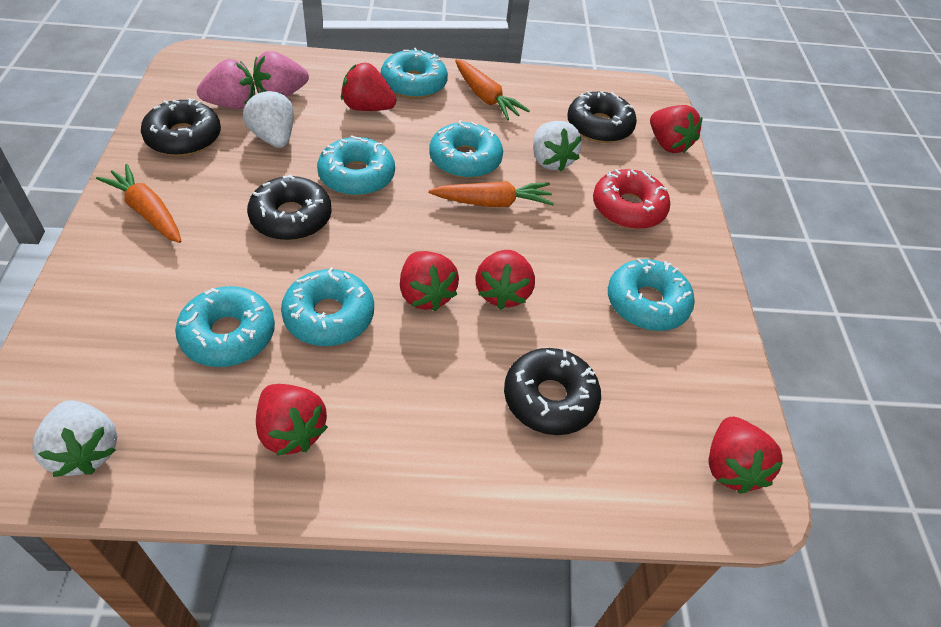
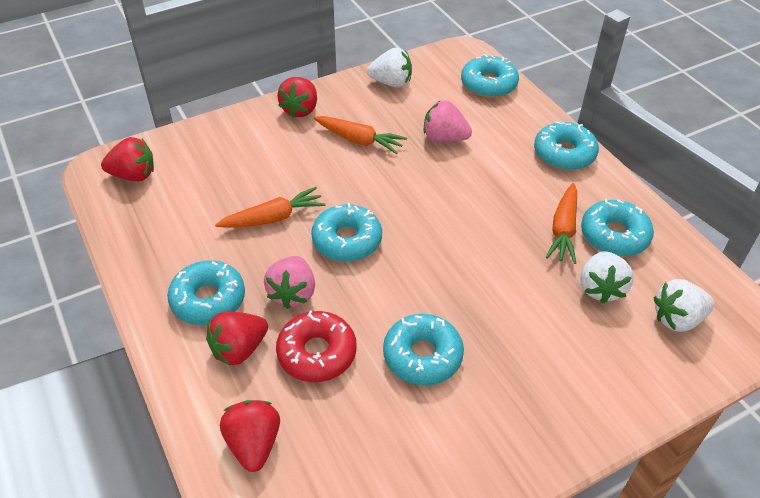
black donut: 4 -> 0
red strawberry: 6 -> 4

